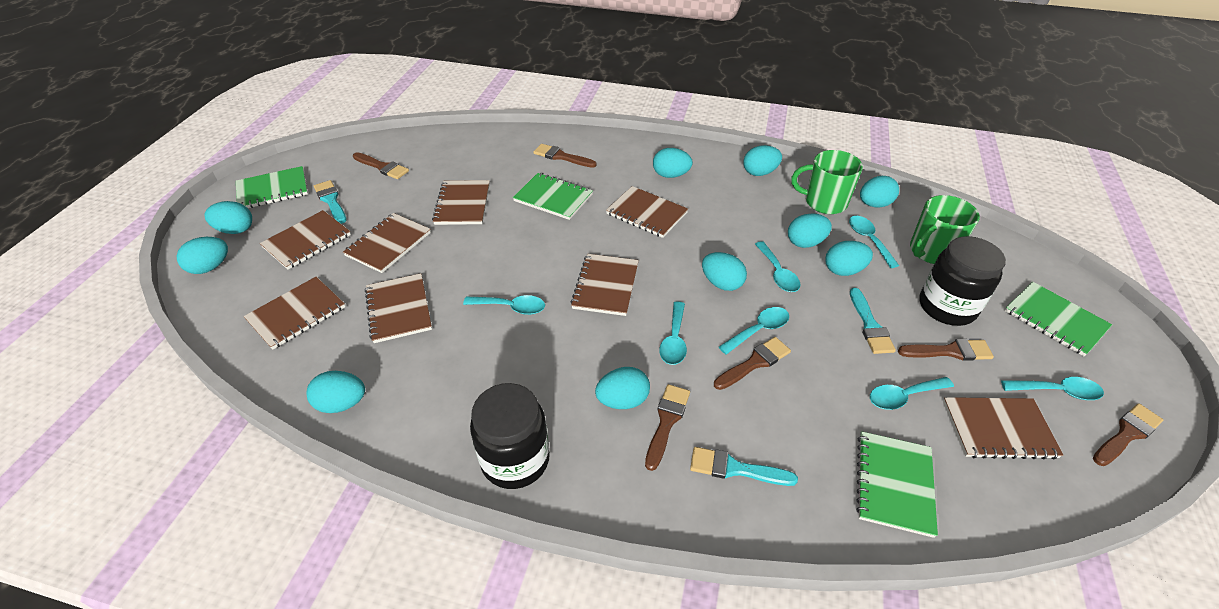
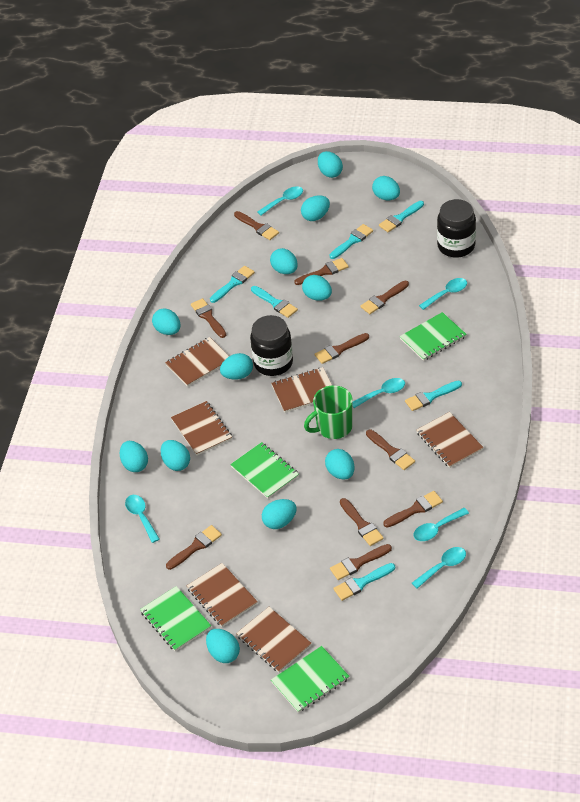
brown brush: 6 -> 10
brown notebook: 8 -> 6
green mug: 2 -> 1
turquoise brush: 3 -> 6
turquoise egg: 10 -> 12
turquoise spoon: 7 -> 6

